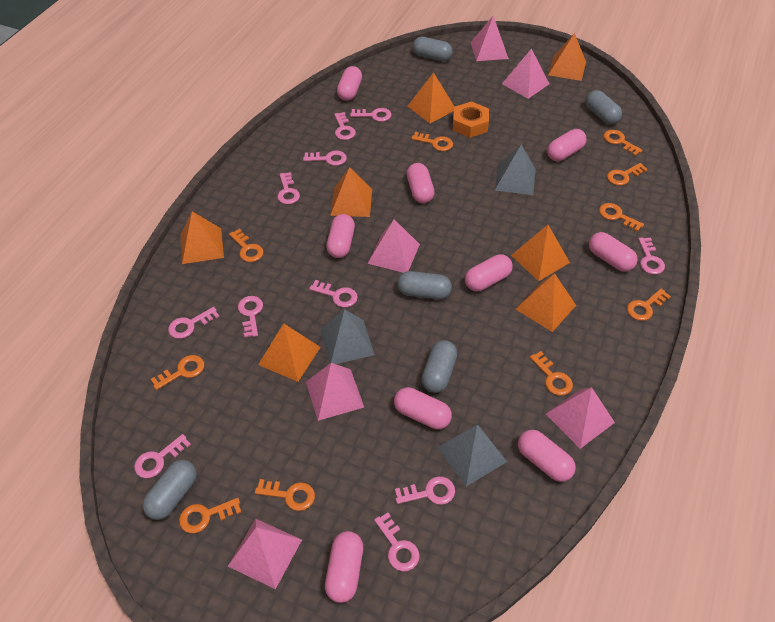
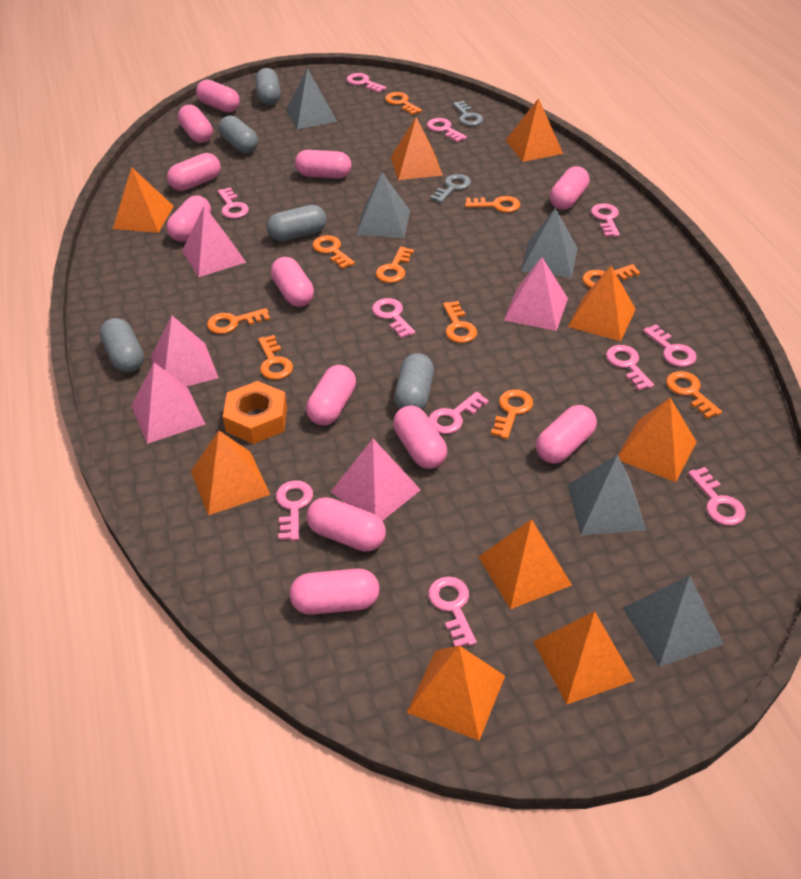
grey key: 0 -> 2
grey pyramid: 3 -> 5
orange pyramid: 7 -> 9
pink capsule: 9 -> 12
pink pyramid: 6 -> 5

